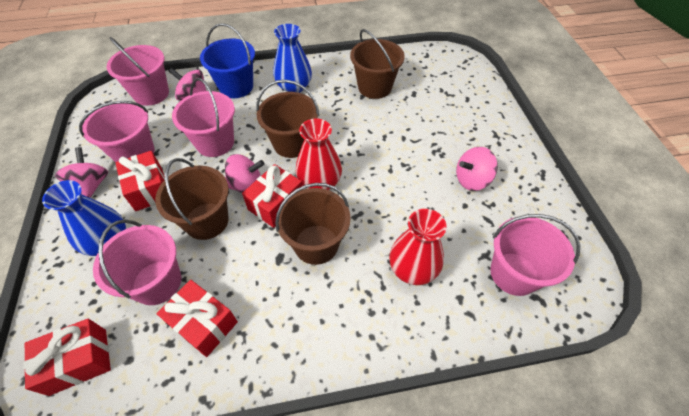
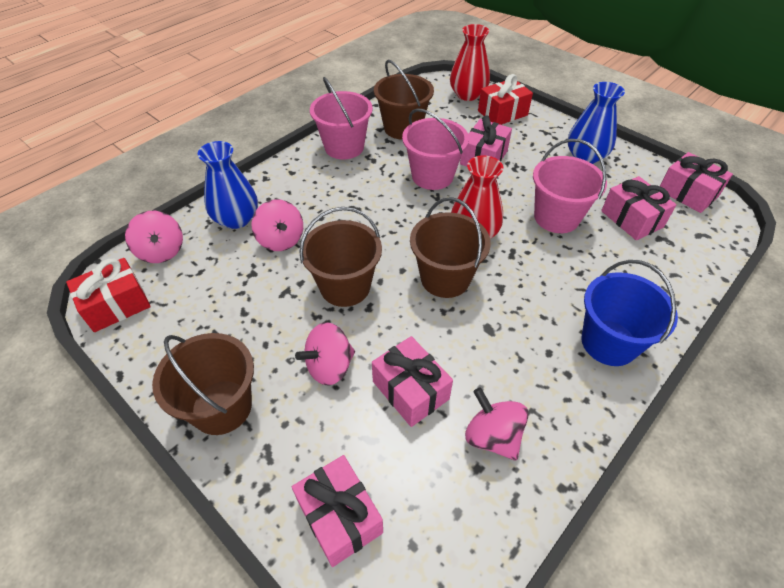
pink bucket: 5 -> 3
pink gift: 0 -> 5
red gift: 4 -> 2

